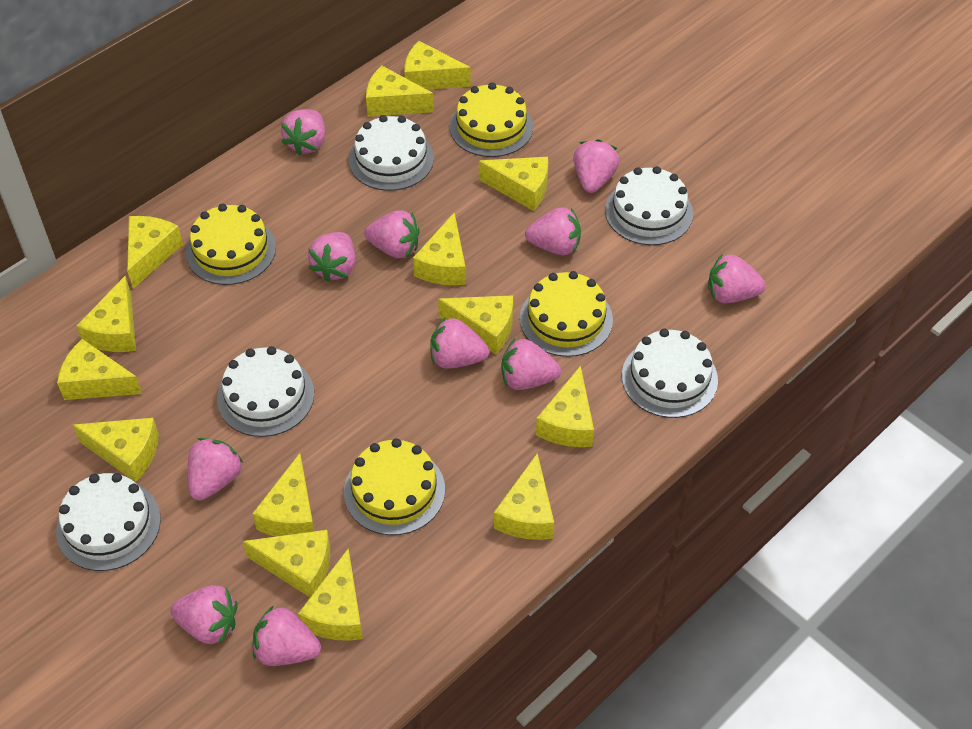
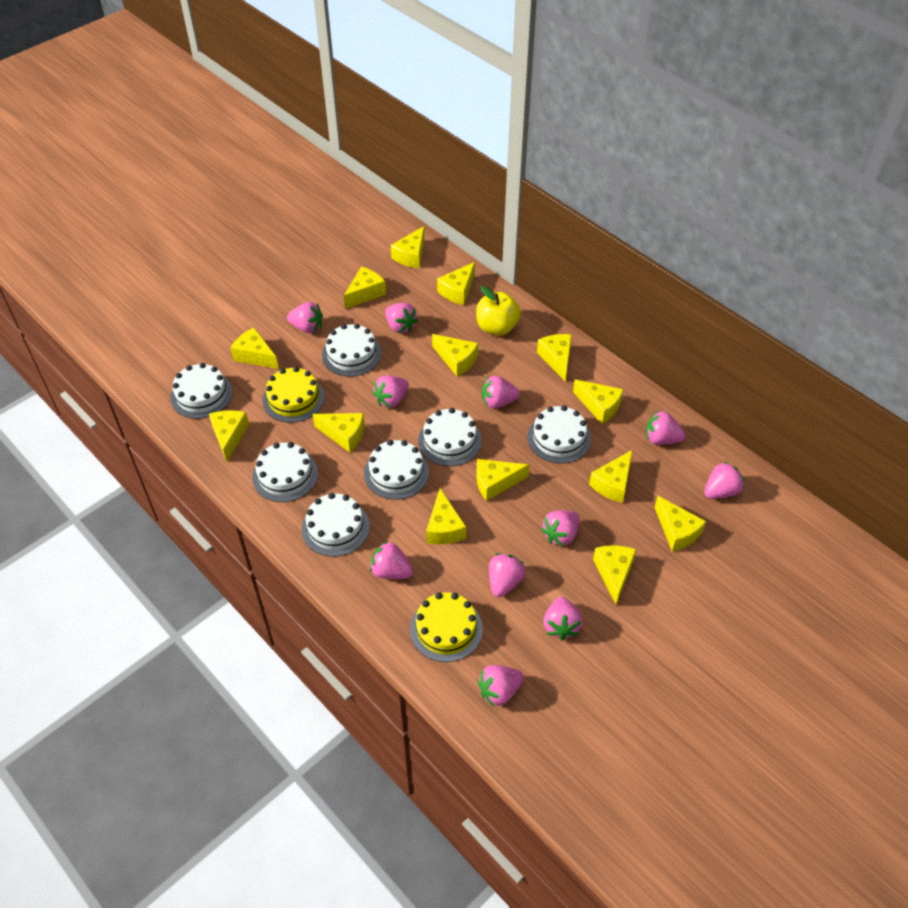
white cake: 5 -> 7
yellow apple: 0 -> 1
yellow cake: 4 -> 2

